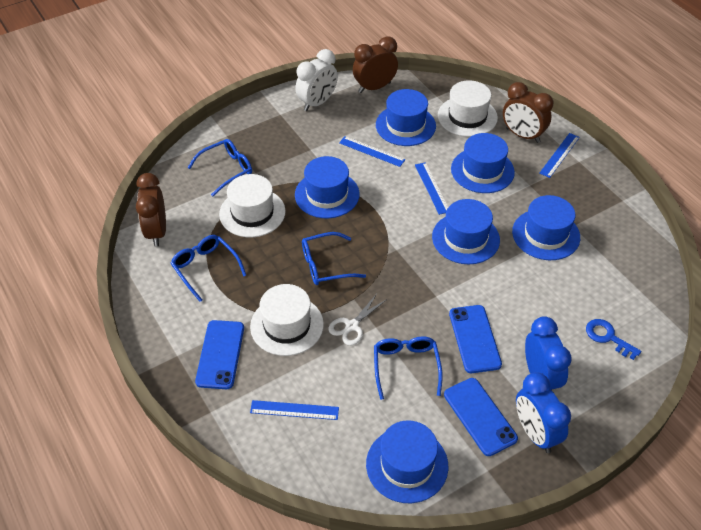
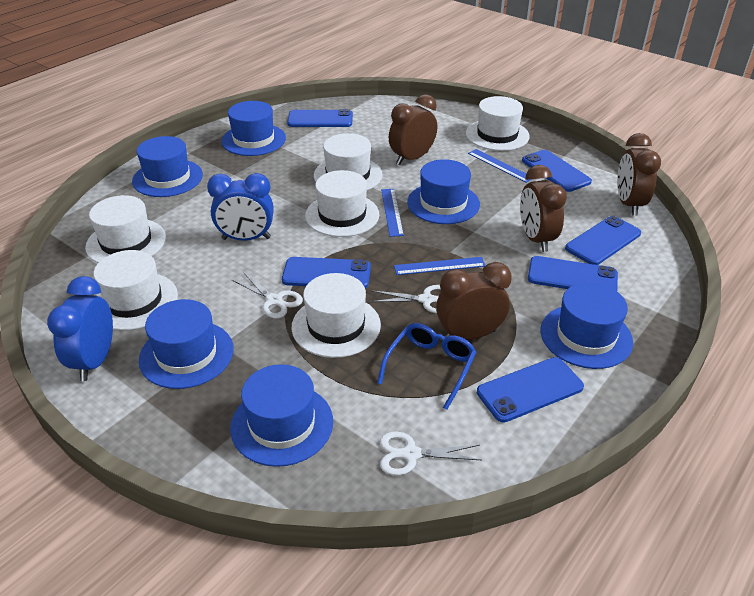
blue glasses: 4 -> 1
blue key: 1 -> 0
blue phone: 3 -> 6
blue ruler: 4 -> 3
brown clock: 3 -> 4
white clock: 1 -> 0
white hat: 3 -> 6
white scissors: 1 -> 3

